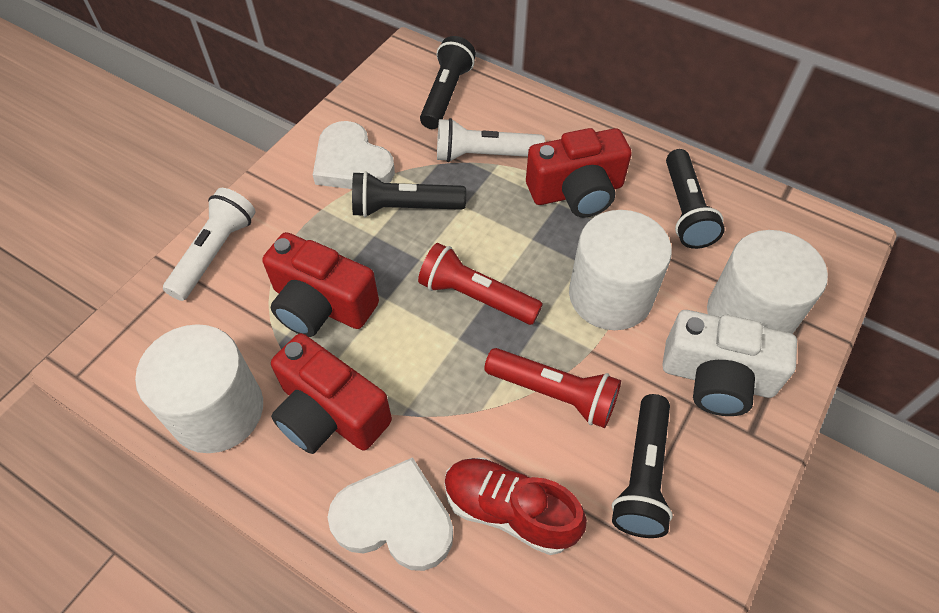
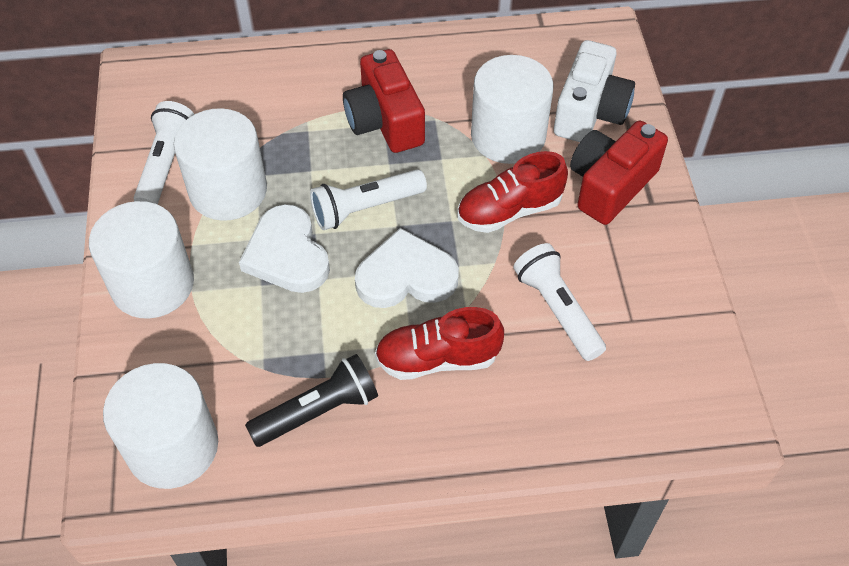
black flashlight: 4 -> 1
red camera: 3 -> 2
red flashlight: 2 -> 0
red shoe: 1 -> 2
white cylinder: 3 -> 4
white flashlight: 2 -> 3

